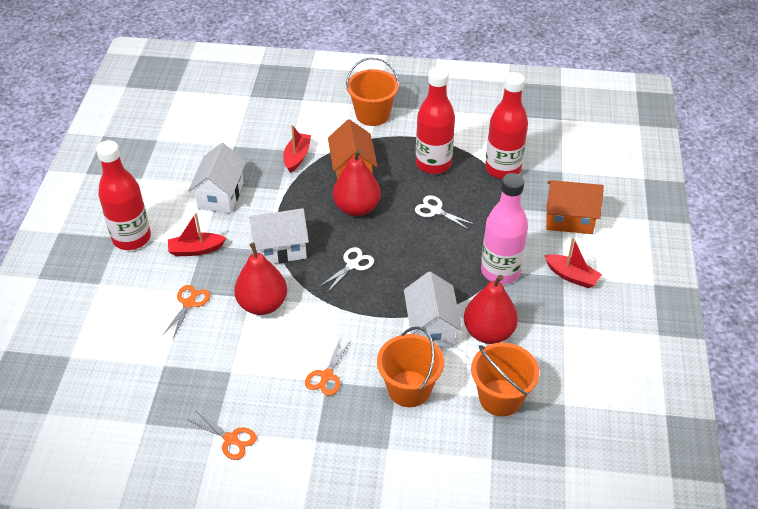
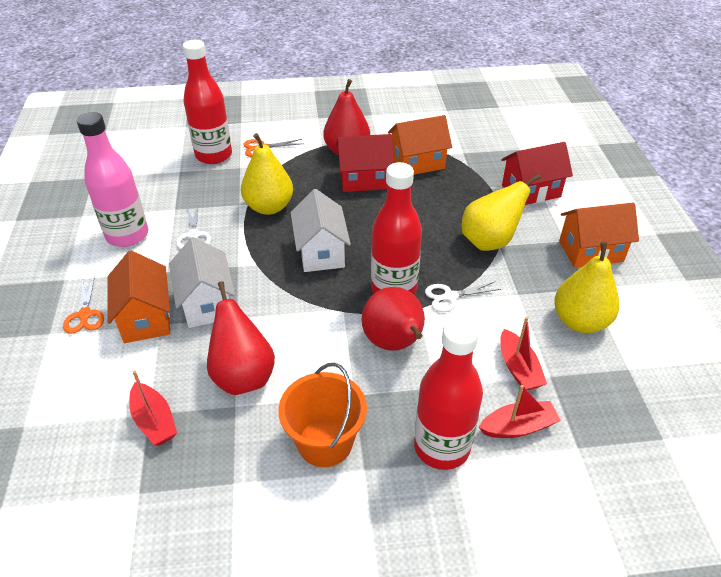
orange bucket: 3 -> 1
orange house: 2 -> 3
orange scissors: 3 -> 2
red house: 0 -> 2
white house: 3 -> 2
yellow pear: 0 -> 3

